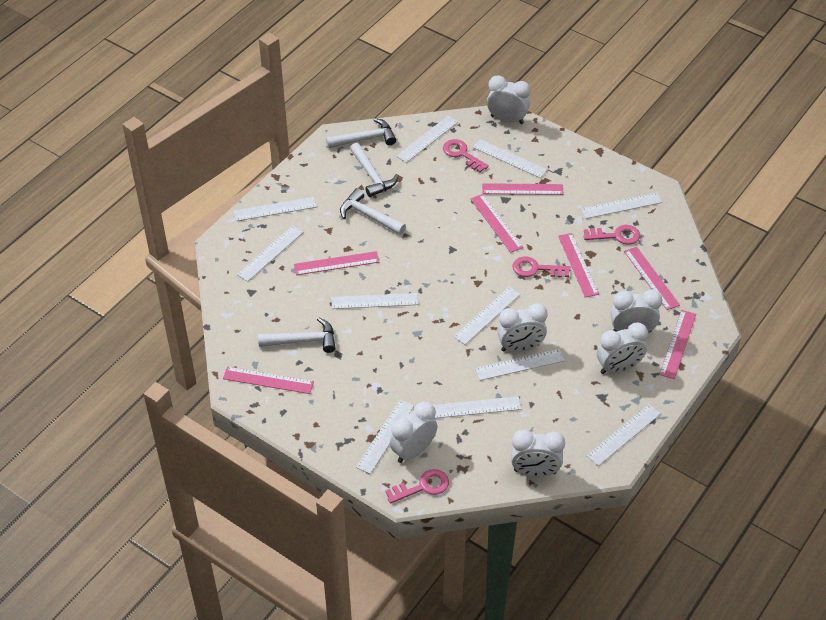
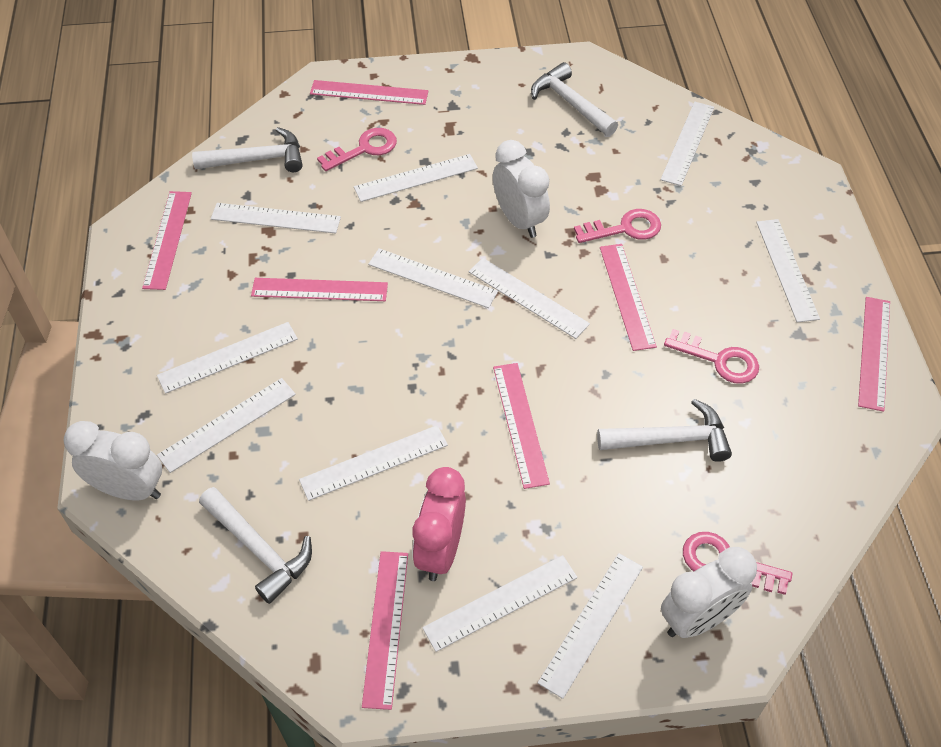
pink clock: 0 -> 1
white clock: 6 -> 3

